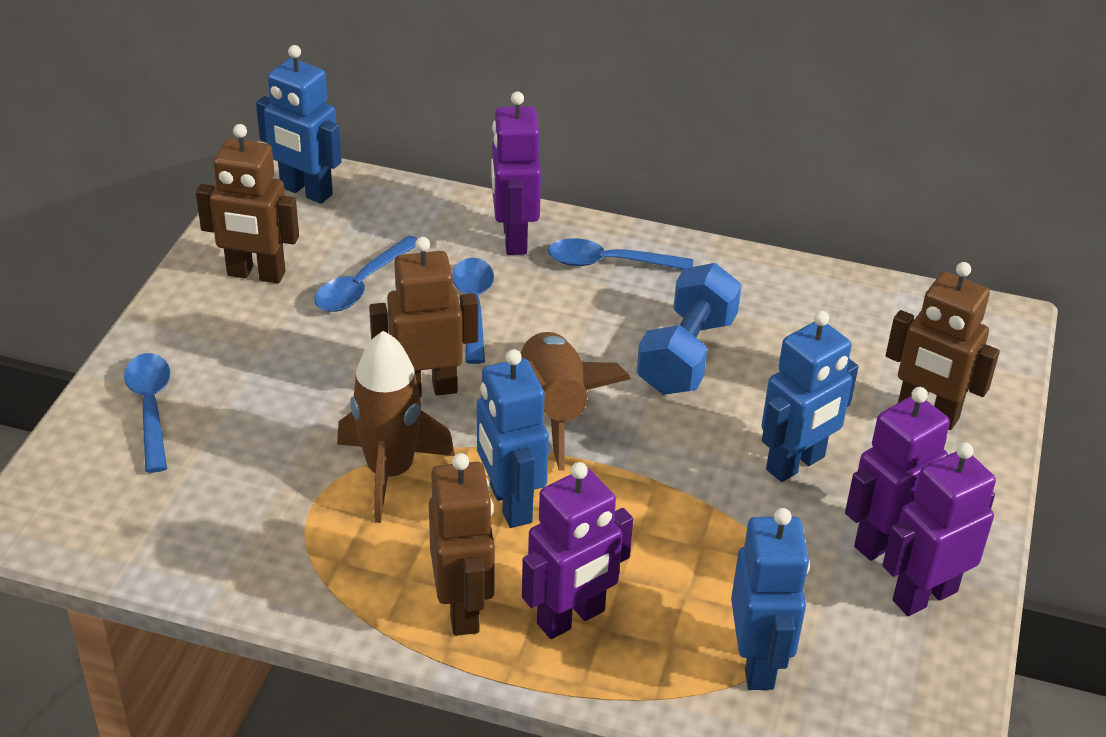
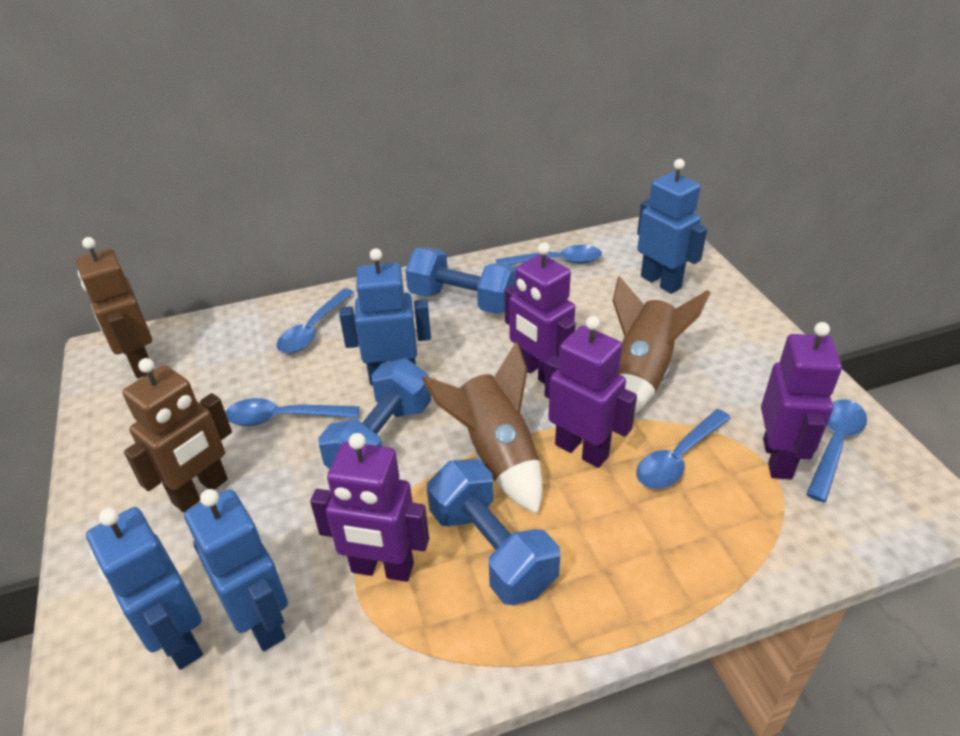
blue dumbbell: 1 -> 3
blue spoon: 4 -> 5
brown robot: 4 -> 2

